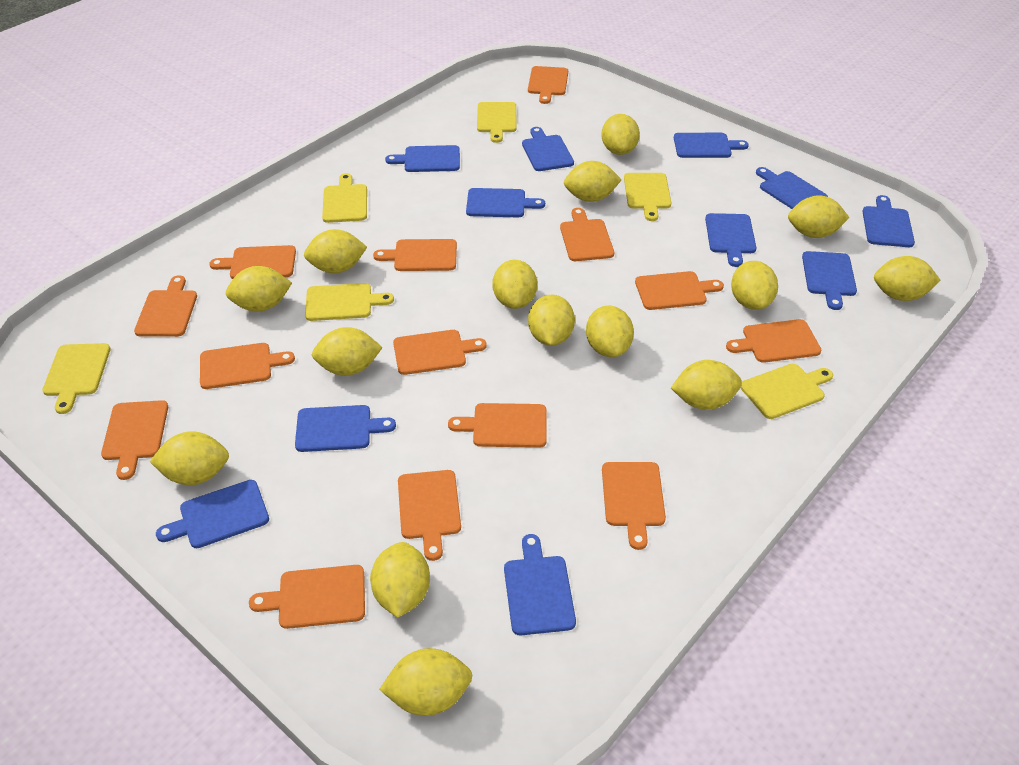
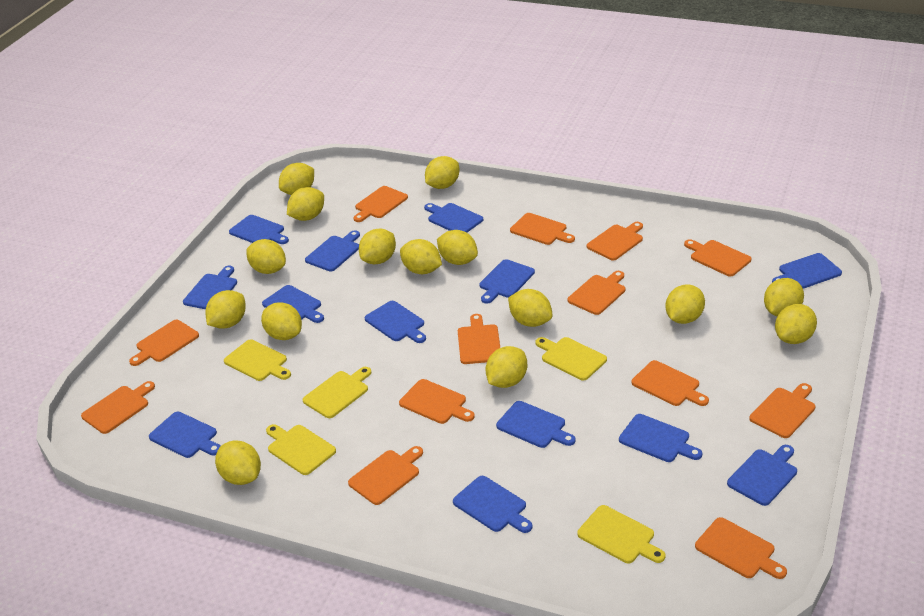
blue cutting board: 11 -> 13
orange cutting board: 14 -> 13
yellow cutting board: 6 -> 5

